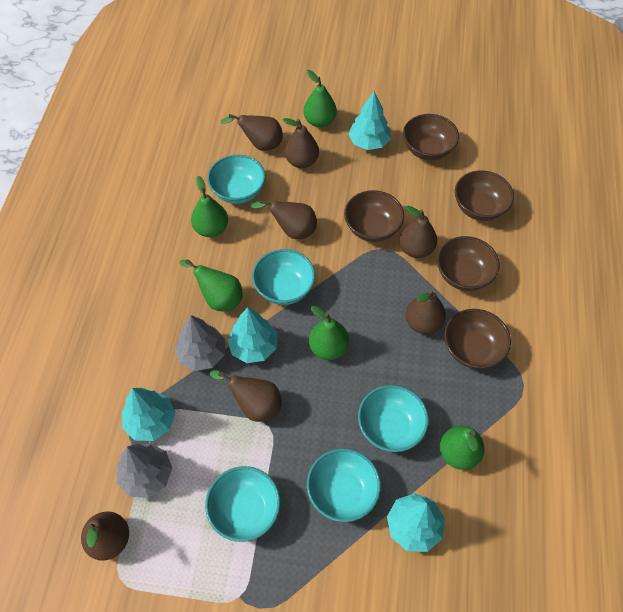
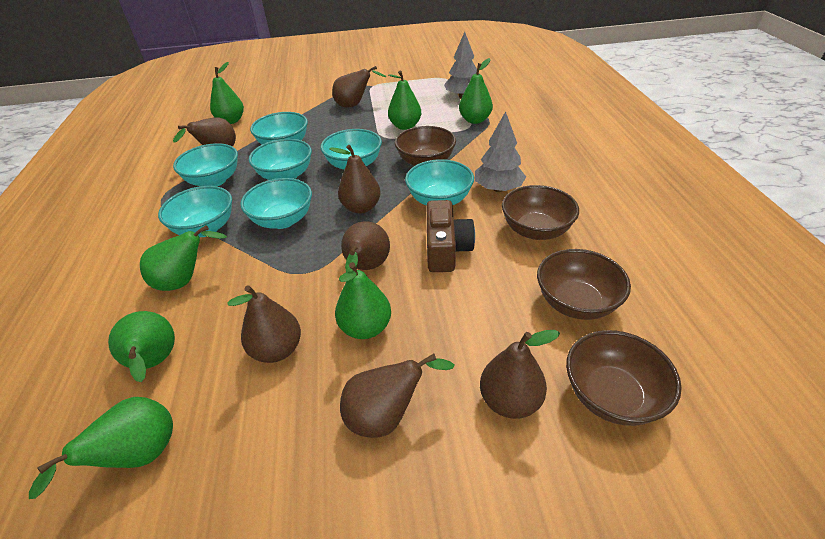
brown bowl: 5 -> 4
brown camera: 0 -> 1
green pear: 5 -> 7
turquoise bowl: 5 -> 7
turquoise tree: 4 -> 0

